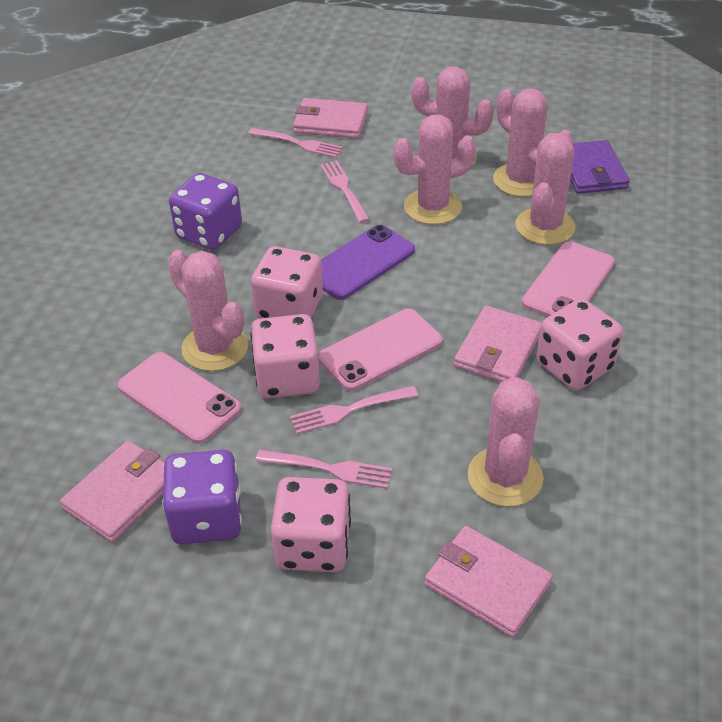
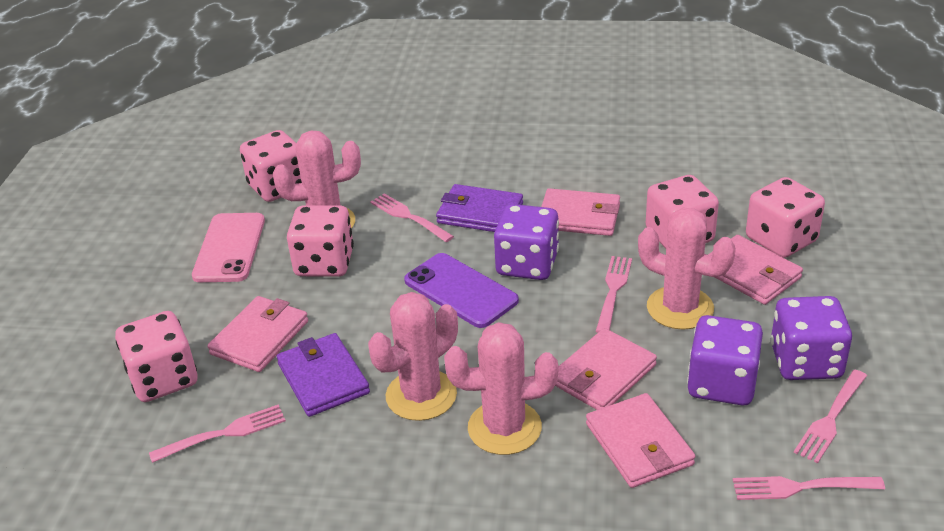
pink cactus: 6 -> 4
pink dice: 4 -> 5
pink fork: 4 -> 5
pink phone: 3 -> 1
pink wallet: 4 -> 5
purple dice: 2 -> 3
purple wallet: 1 -> 2

